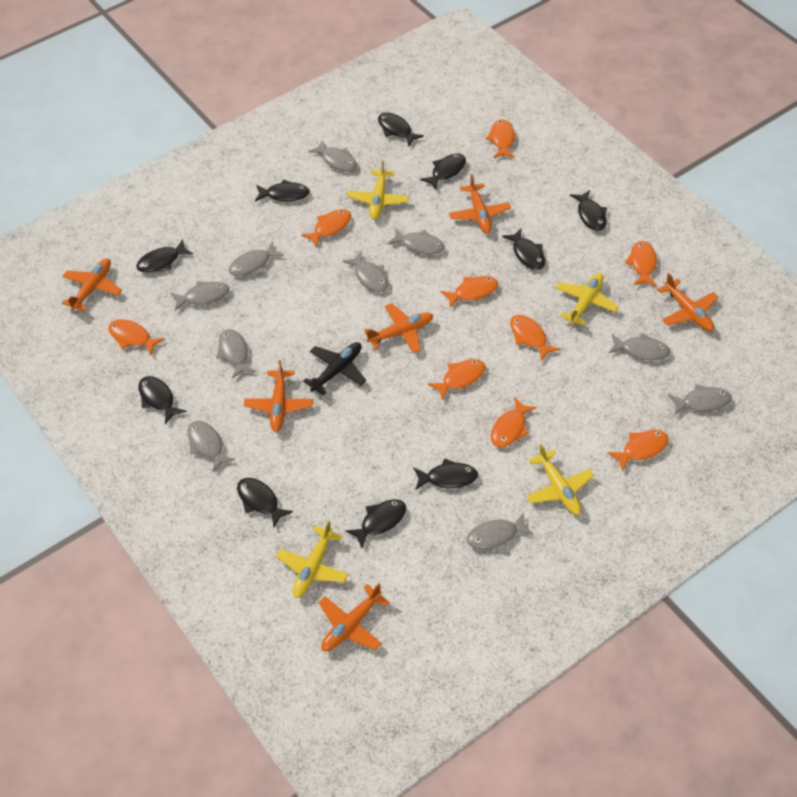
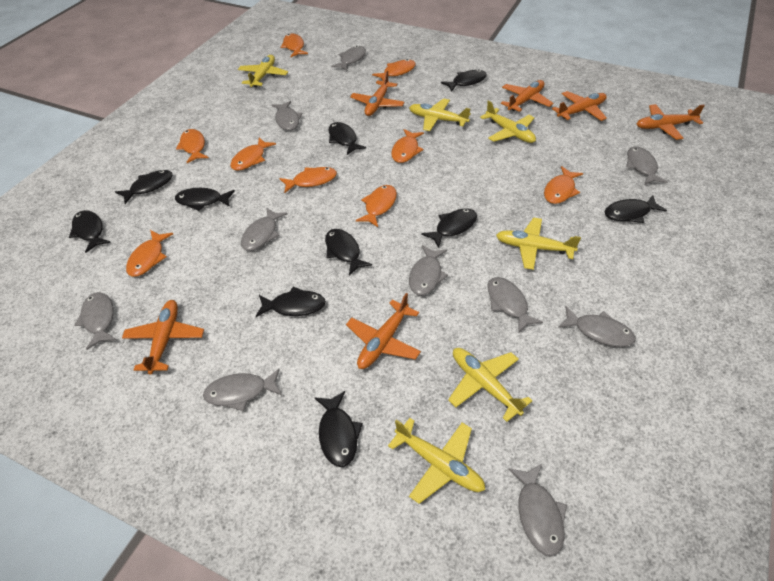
black plane: 1 -> 0
yellow plane: 4 -> 6

